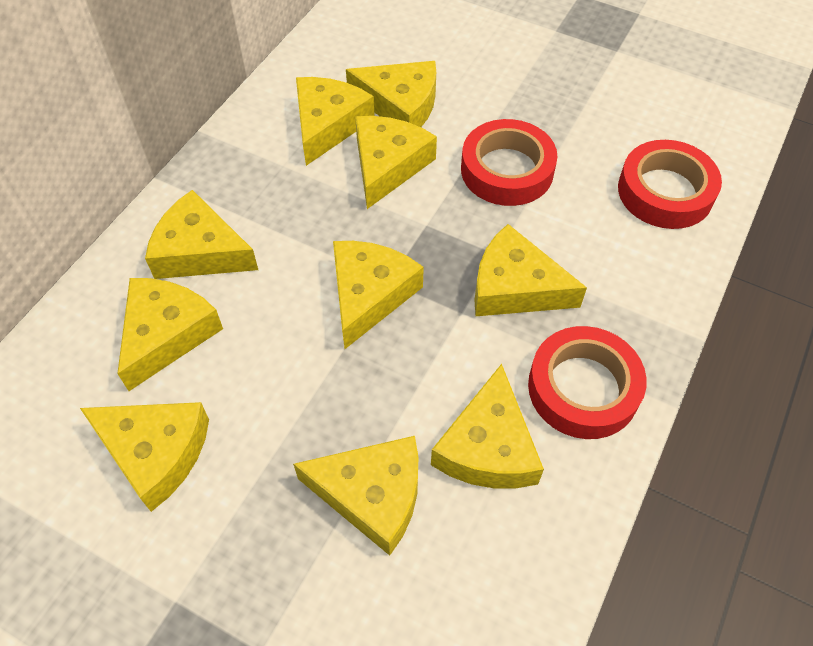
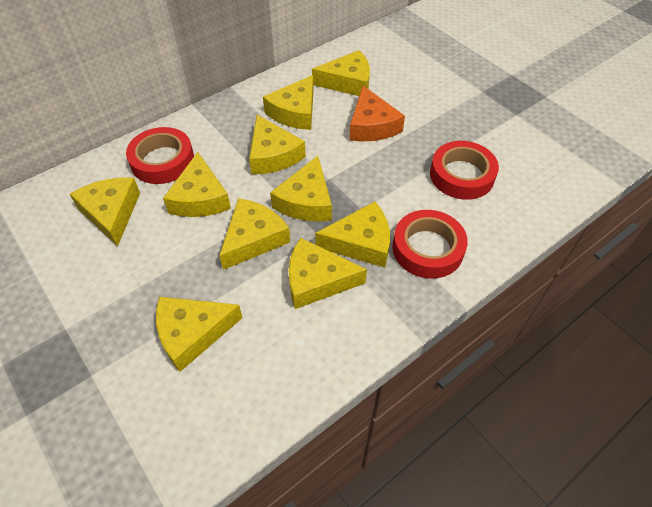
orange cheese: 0 -> 1

